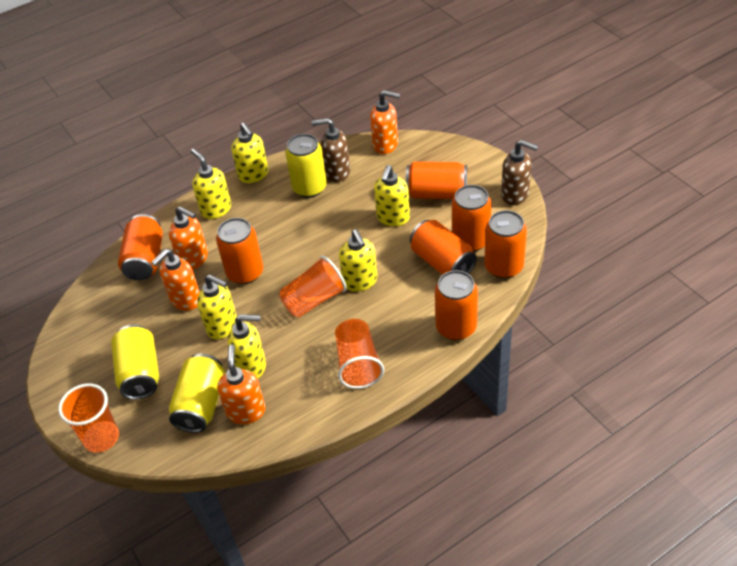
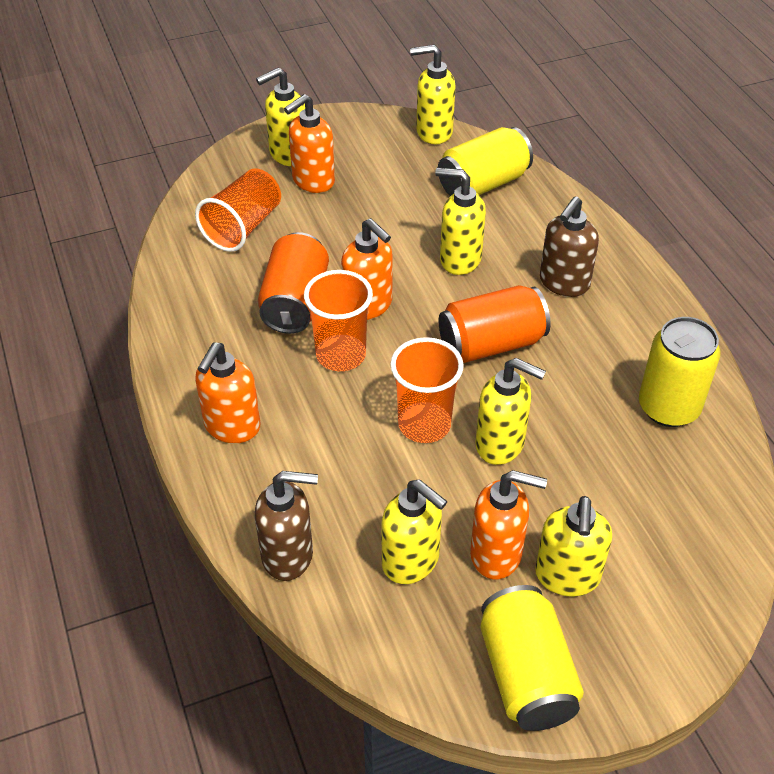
orange can: 7 -> 2

